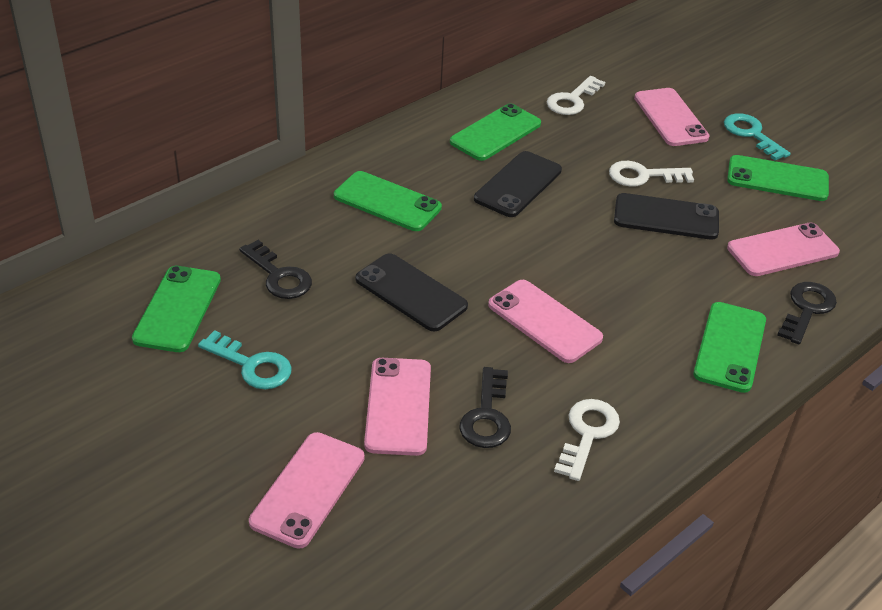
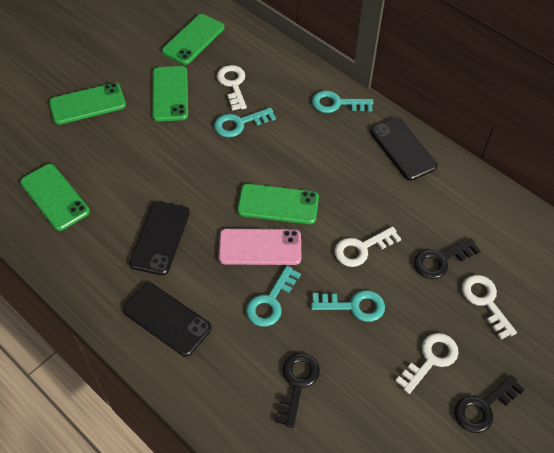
pink phone: 5 -> 1
turquoise key: 2 -> 4
white key: 3 -> 4

